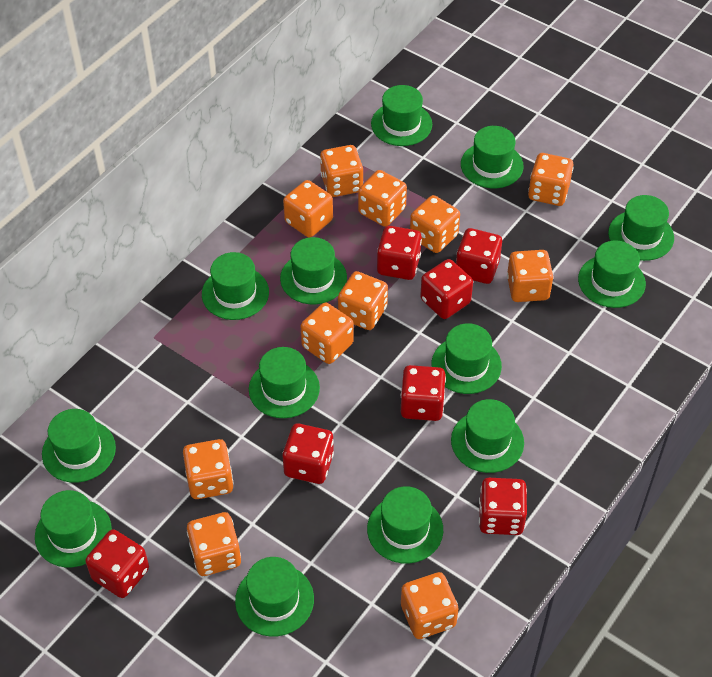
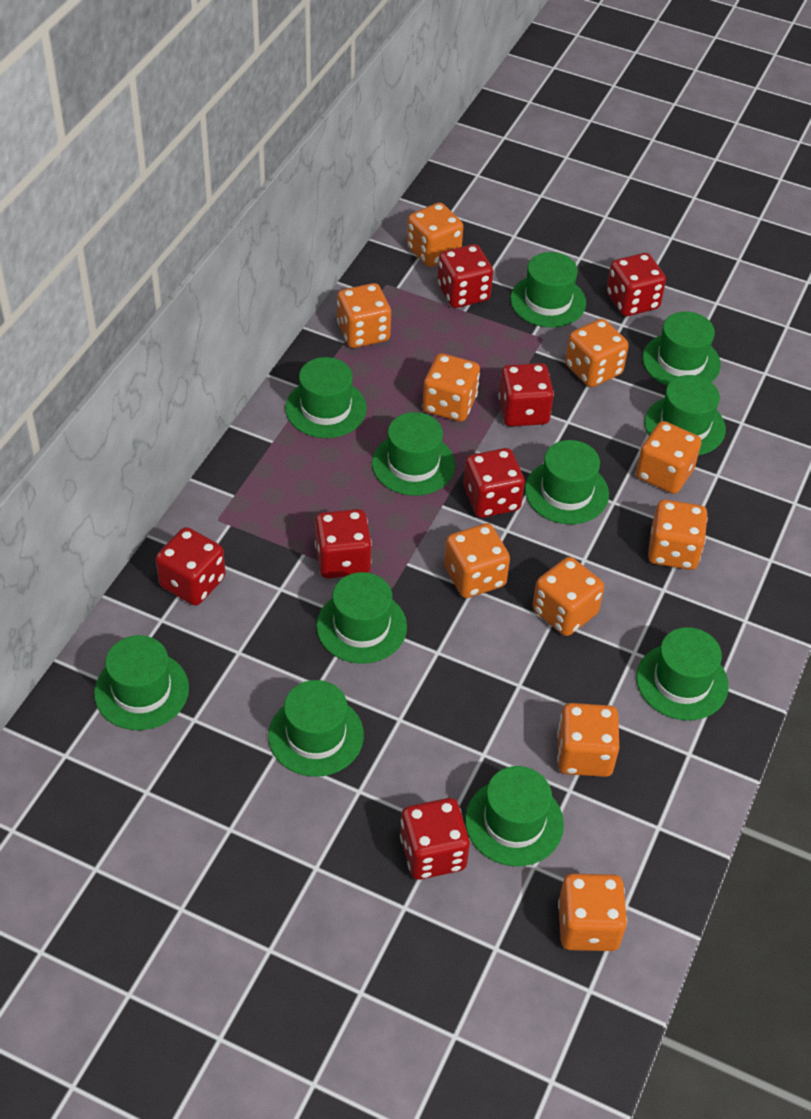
green hat: 13 -> 11
orange dice: 11 -> 10

